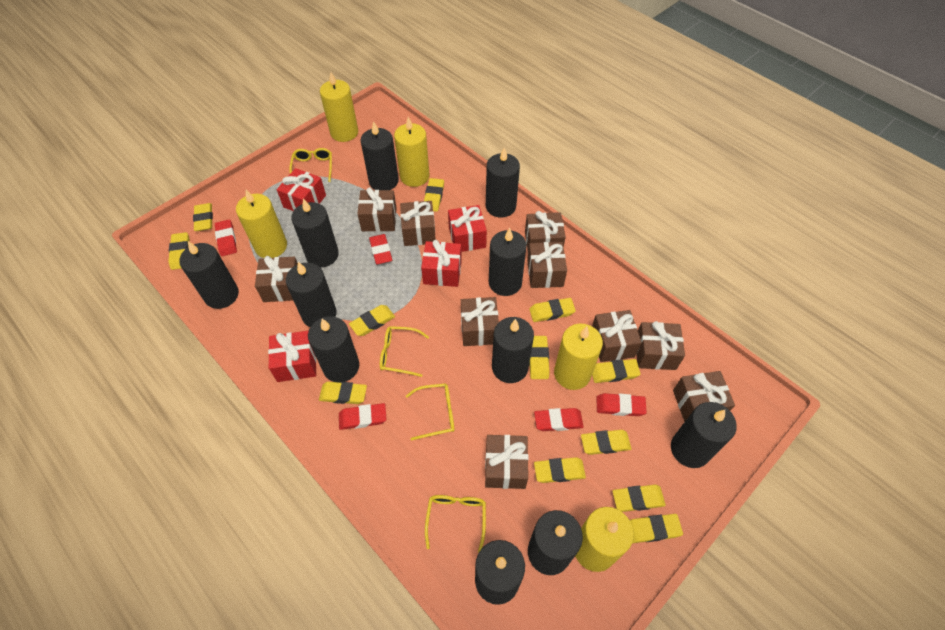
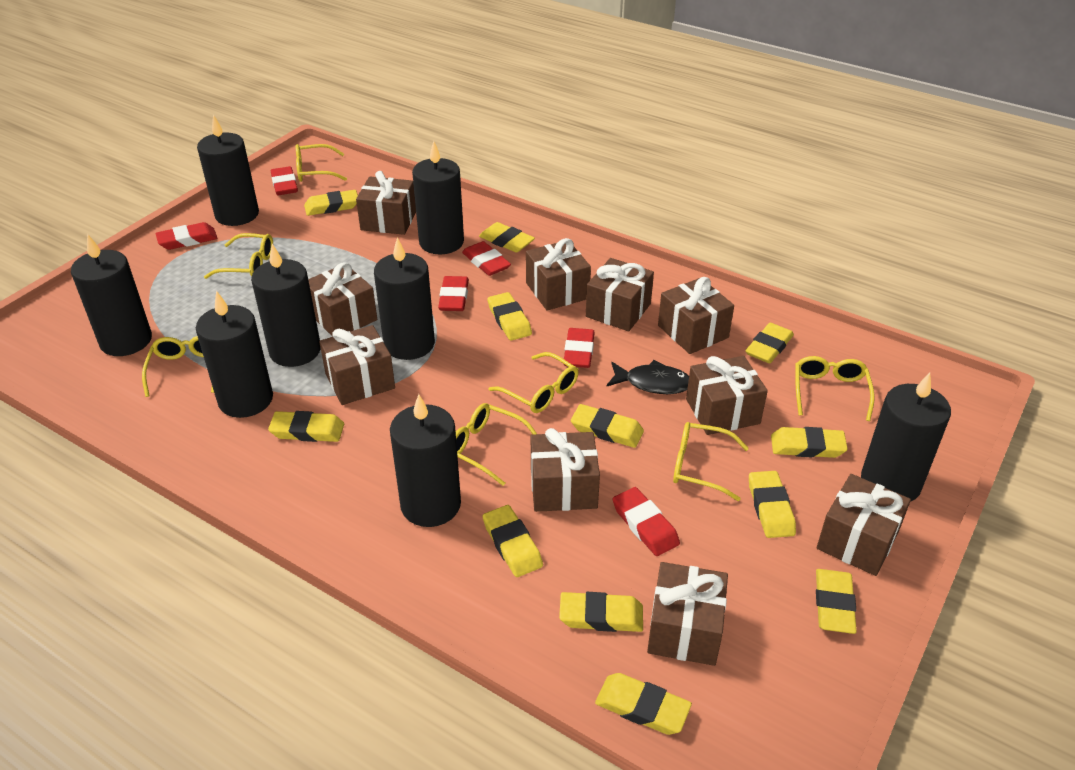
black candle: 11 -> 8
black fish: 0 -> 1
red eraser: 5 -> 6
red gift: 4 -> 0
yellow candle: 5 -> 0
yellow glasses: 4 -> 7

